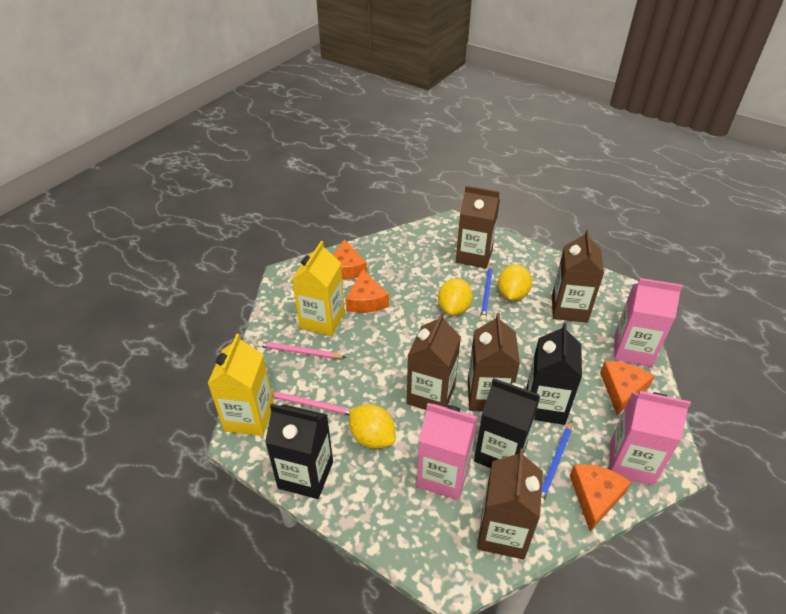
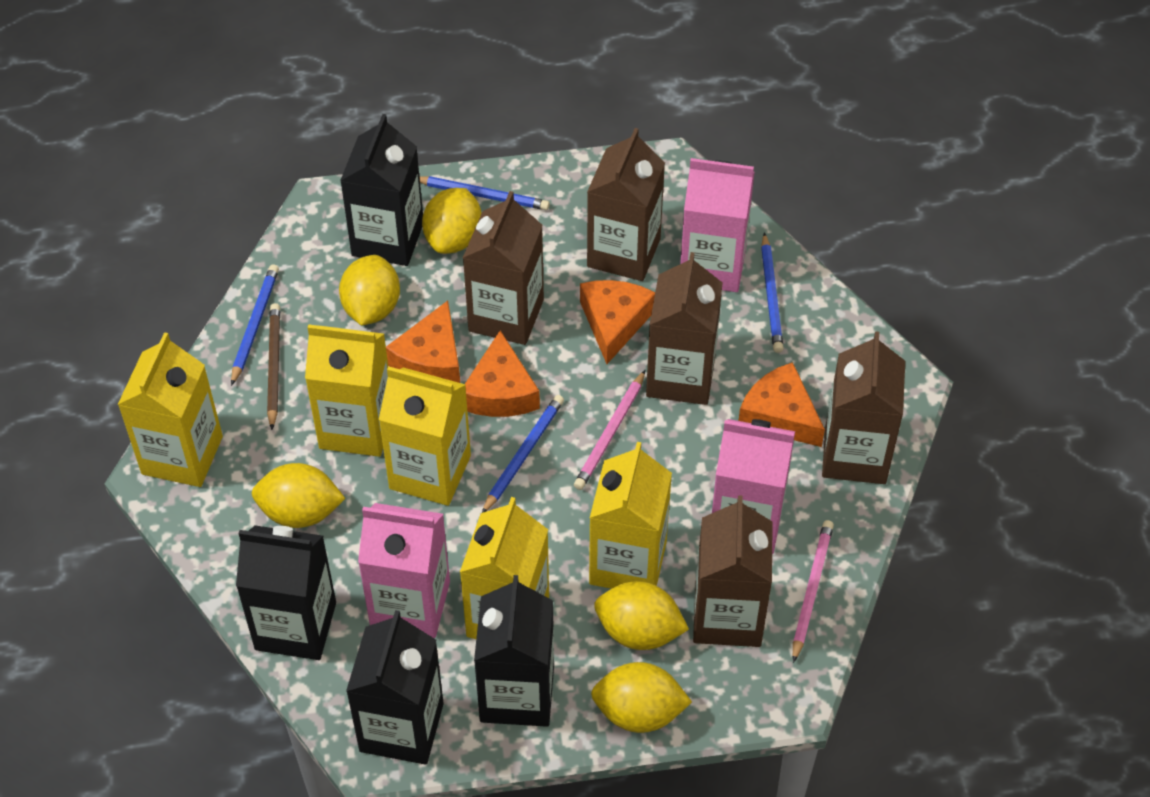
black carton: 3 -> 4
blue pencil: 2 -> 4
brown pencil: 0 -> 1
yellow carton: 2 -> 5
yellow lemon: 3 -> 5

